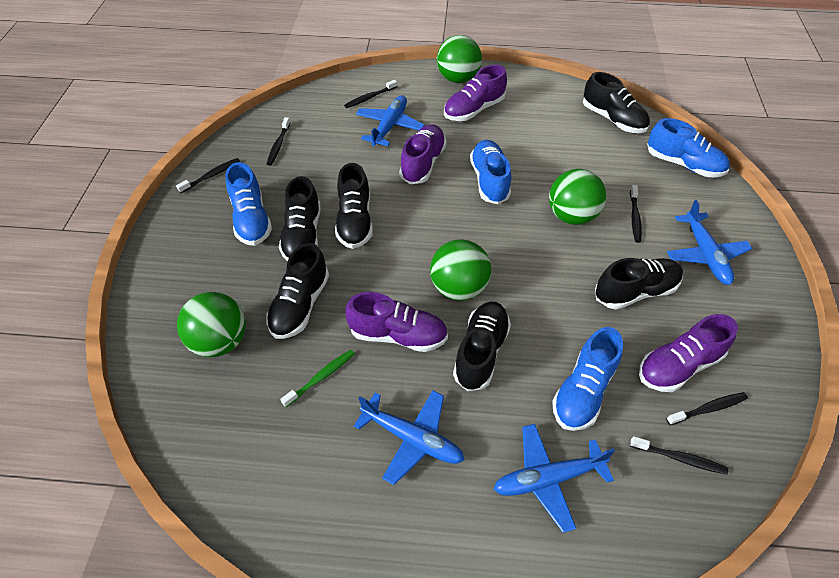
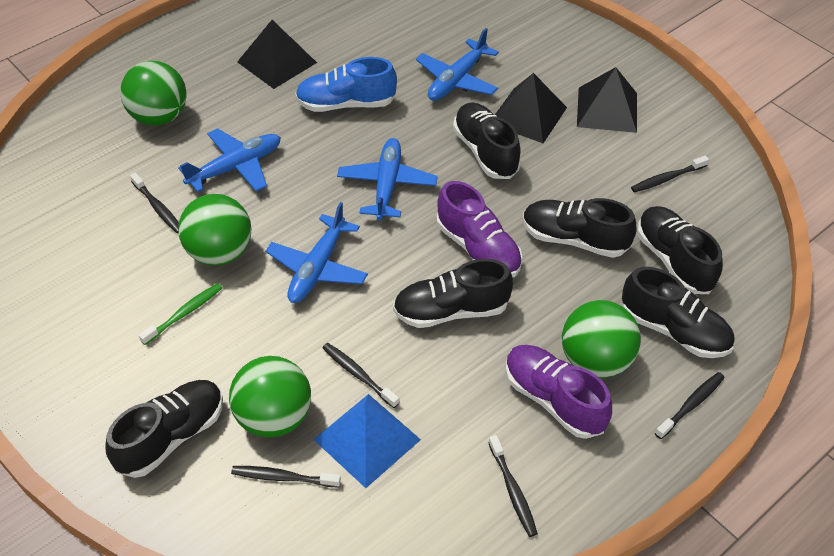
black pyramid: 0 -> 3
blue pyramid: 0 -> 1
blue shoe: 4 -> 1
purple shoe: 4 -> 2

